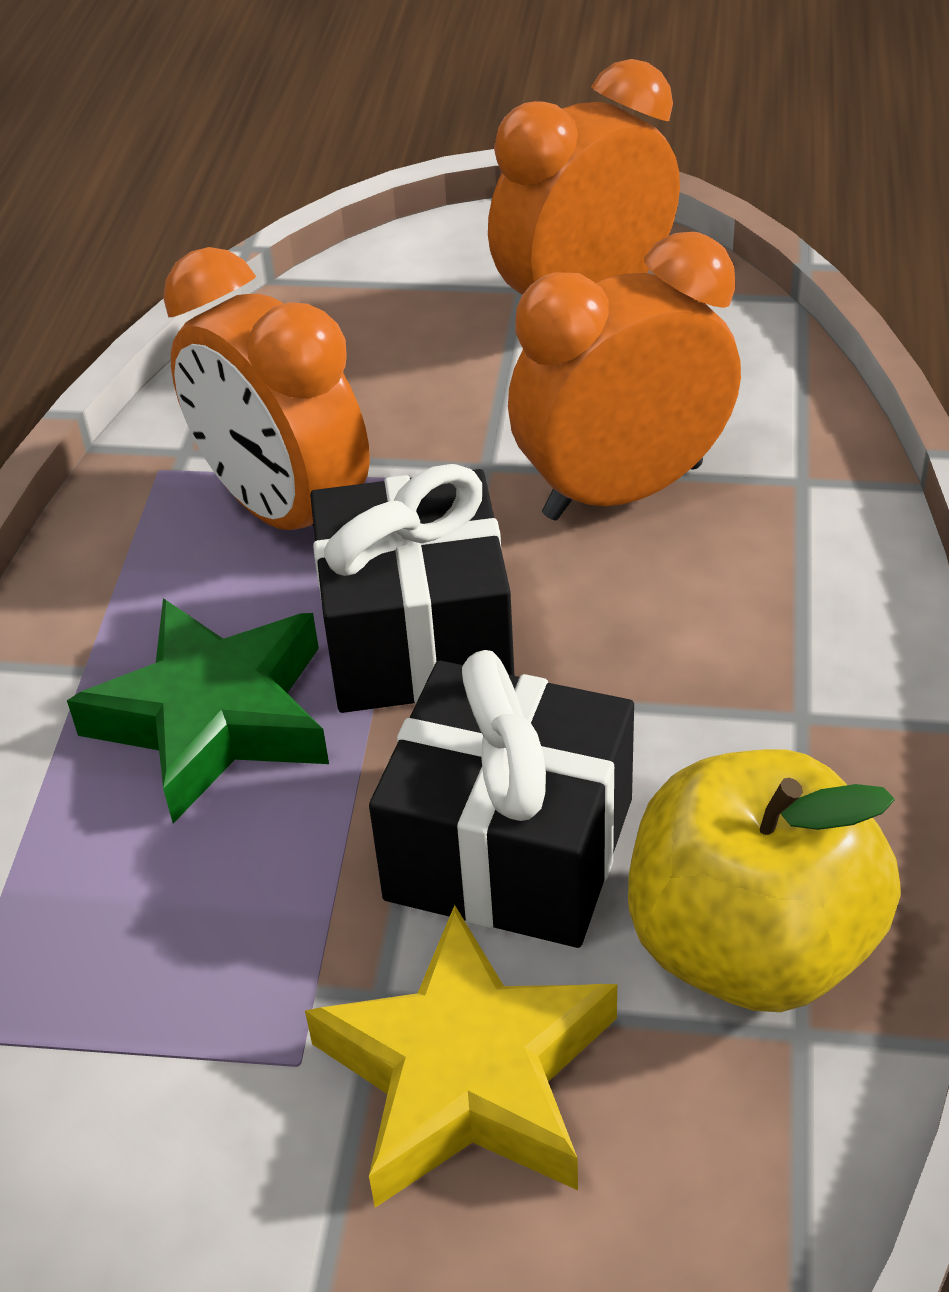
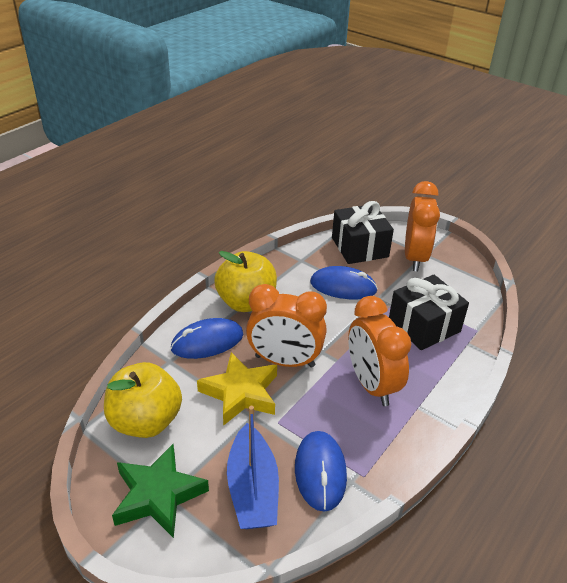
blue boat: 0 -> 1
blue mouse: 0 -> 3
yellow apple: 1 -> 2

